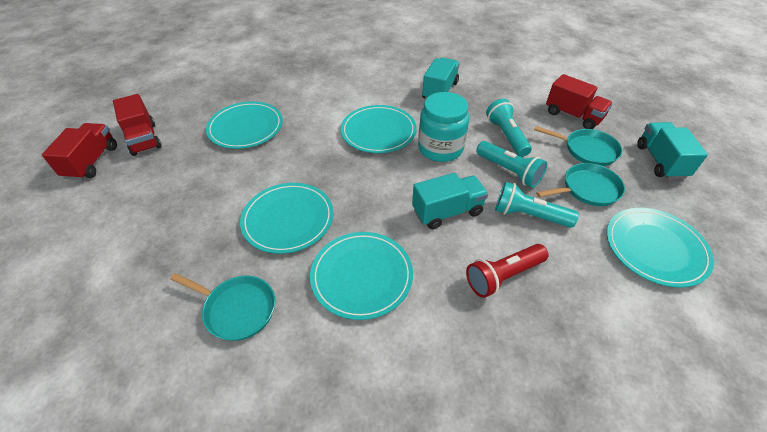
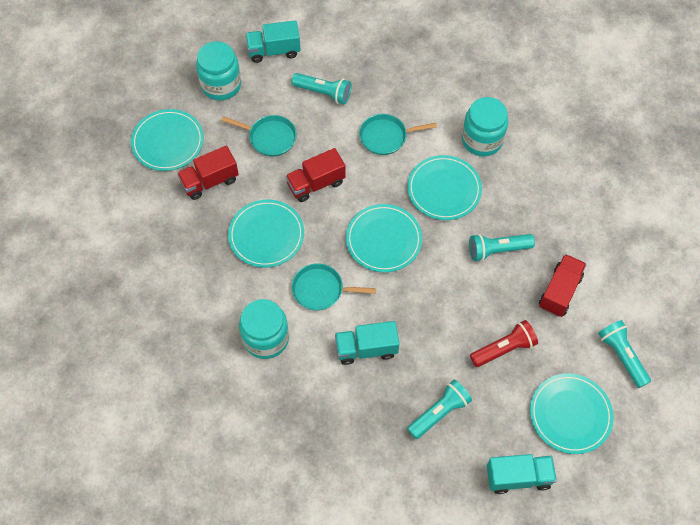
turquoise flashlight: 3 -> 4
turquoise jar: 1 -> 3

